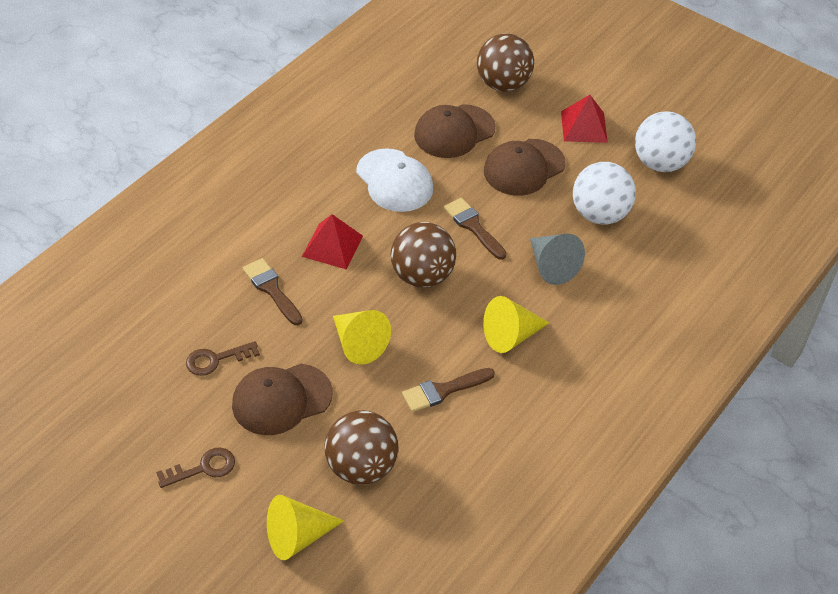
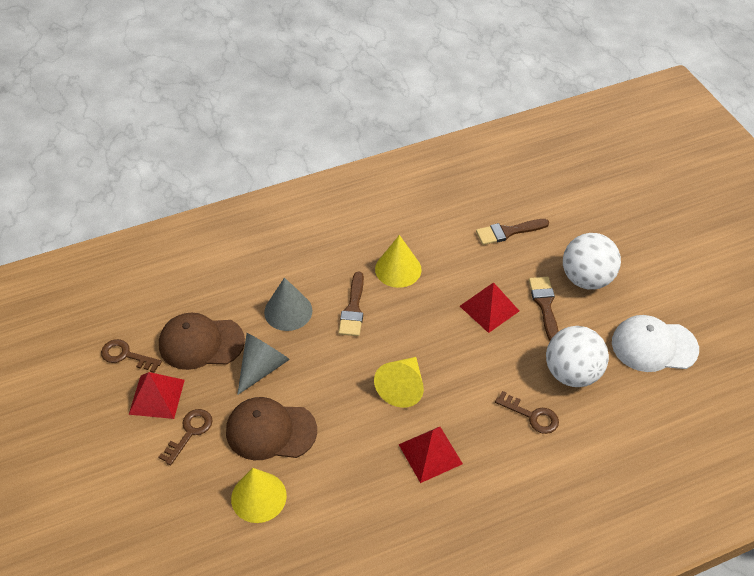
brown ball: 3 -> 0
brown cap: 3 -> 2
brown key: 2 -> 3
grey cone: 1 -> 2
red pyramid: 2 -> 3

